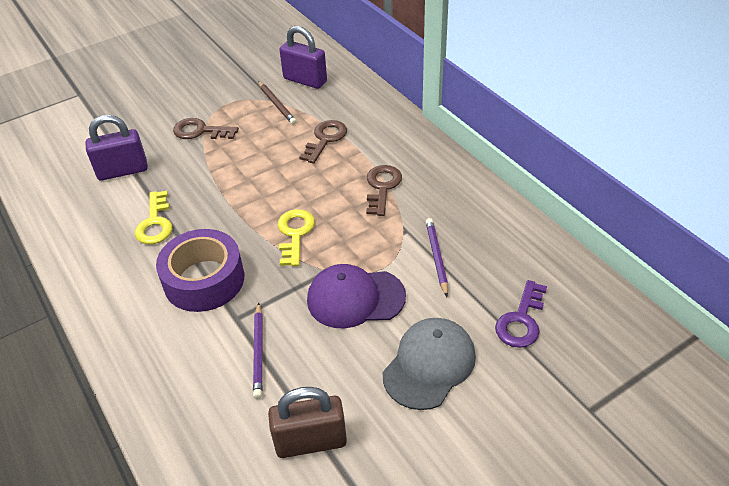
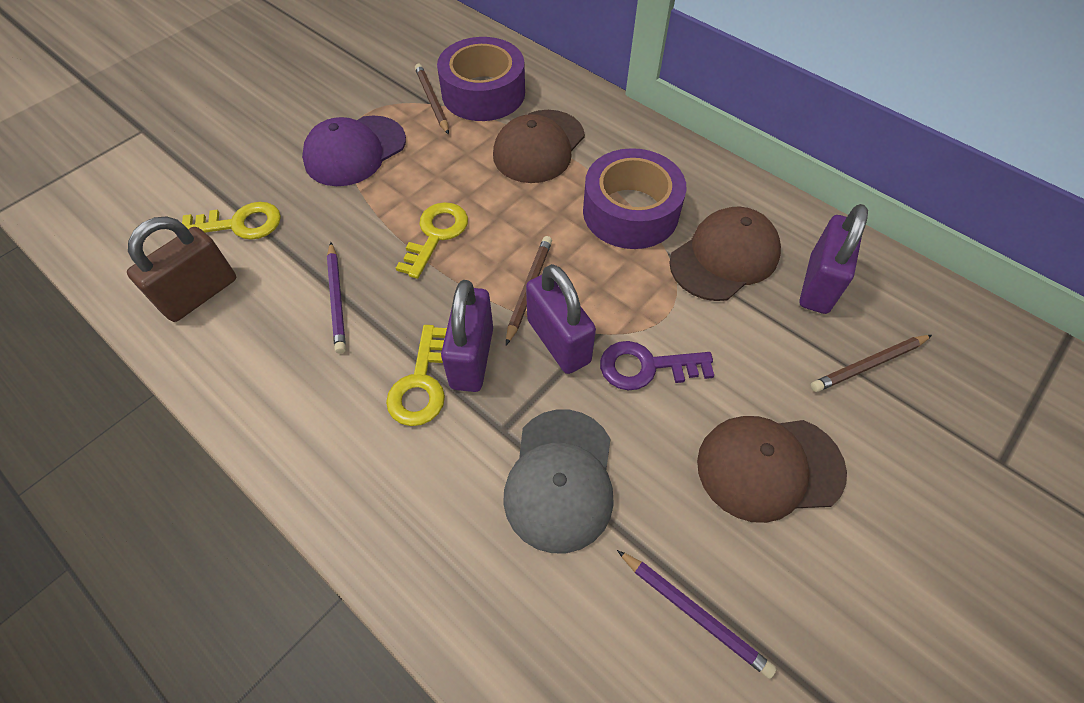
brown cap: 0 -> 3
brown key: 3 -> 0
brown pencil: 1 -> 3
purple padlock: 2 -> 3
purple tape: 1 -> 2
yellow key: 2 -> 3

